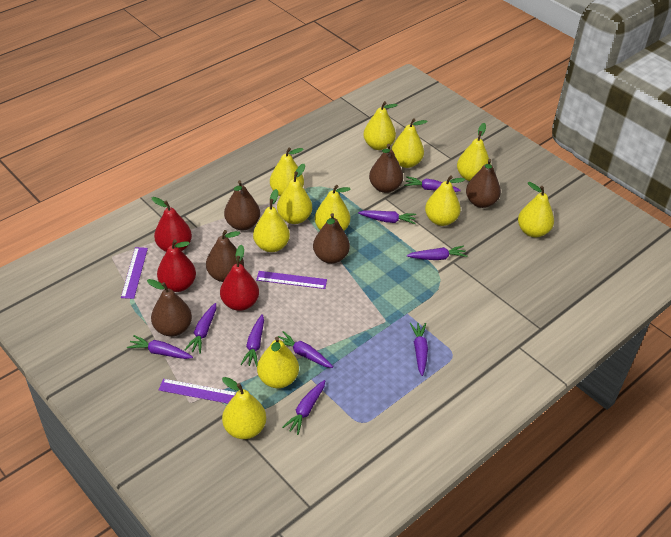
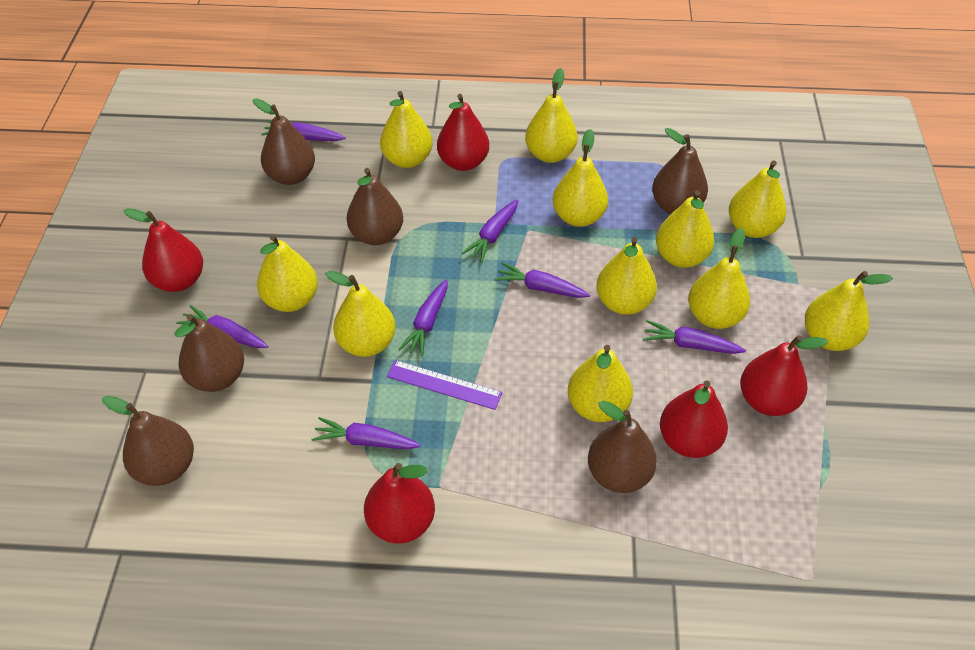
purple carrot: 9 -> 7
purple ruler: 3 -> 1
red pear: 3 -> 5

